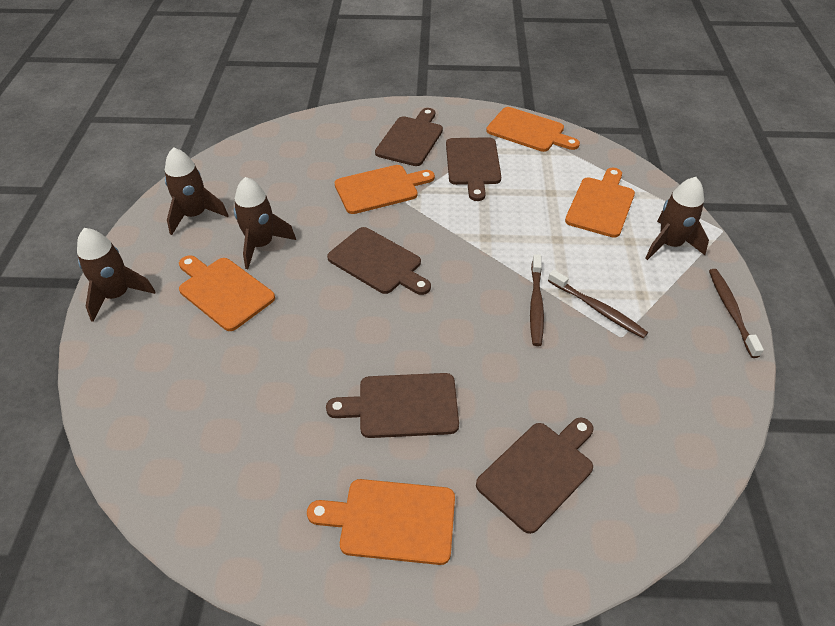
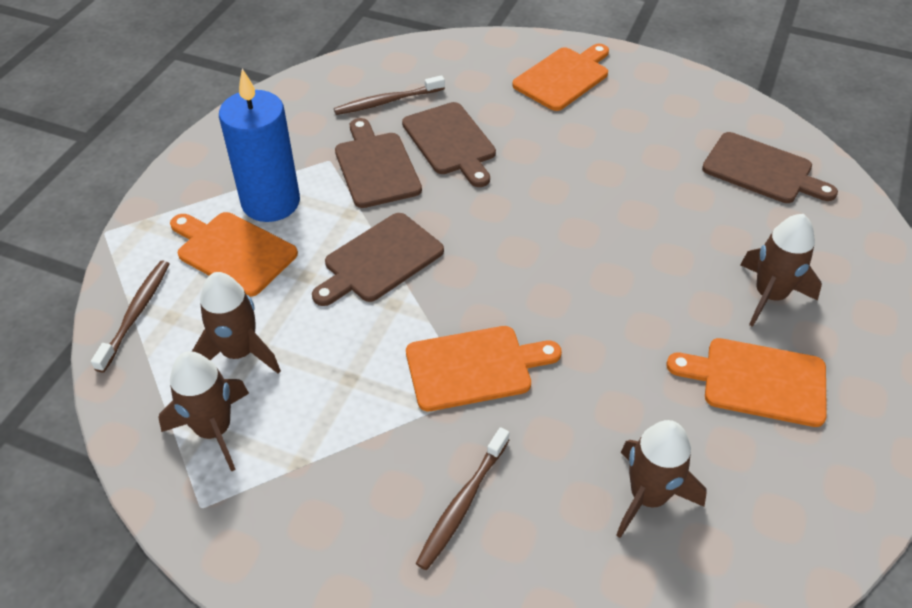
blue candle: 0 -> 1
brown cutting board: 5 -> 4
orange cutting board: 5 -> 4

